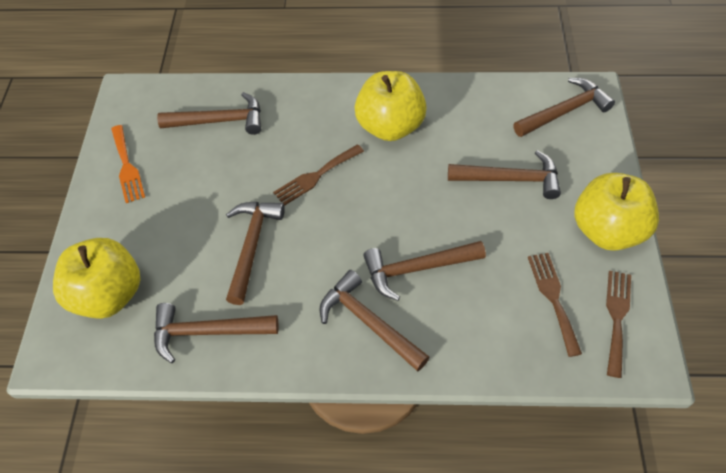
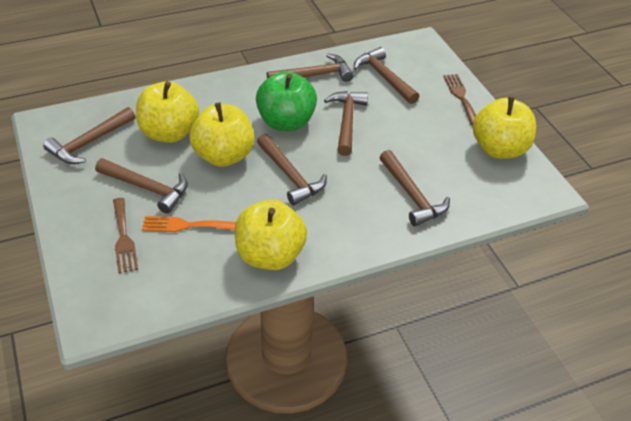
brown fork: 3 -> 2
green apple: 0 -> 1
yellow apple: 3 -> 4

